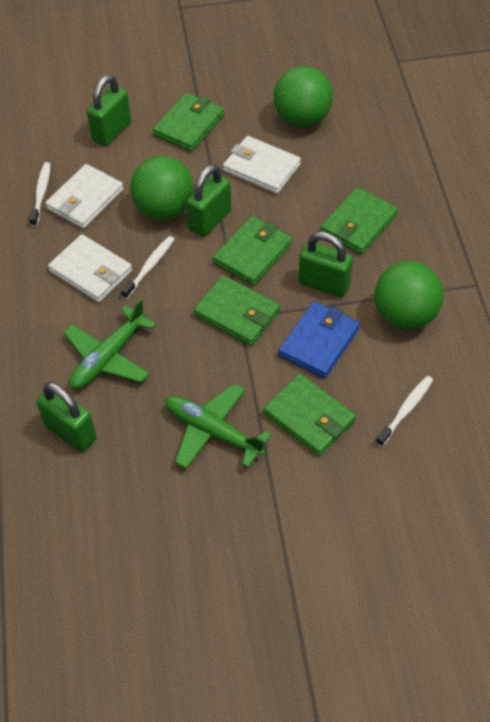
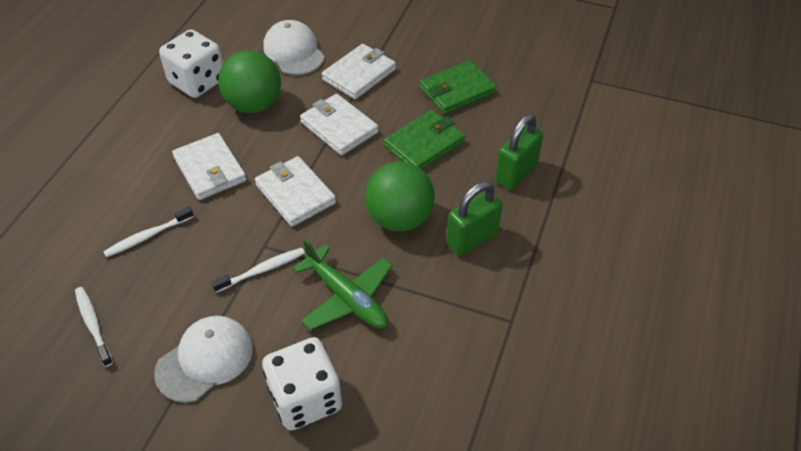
blue wallet: 1 -> 0
green ball: 3 -> 2
green padlock: 4 -> 2
green plane: 2 -> 1
green wallet: 5 -> 2
white cap: 0 -> 2
white dice: 0 -> 2
white wallet: 3 -> 4

